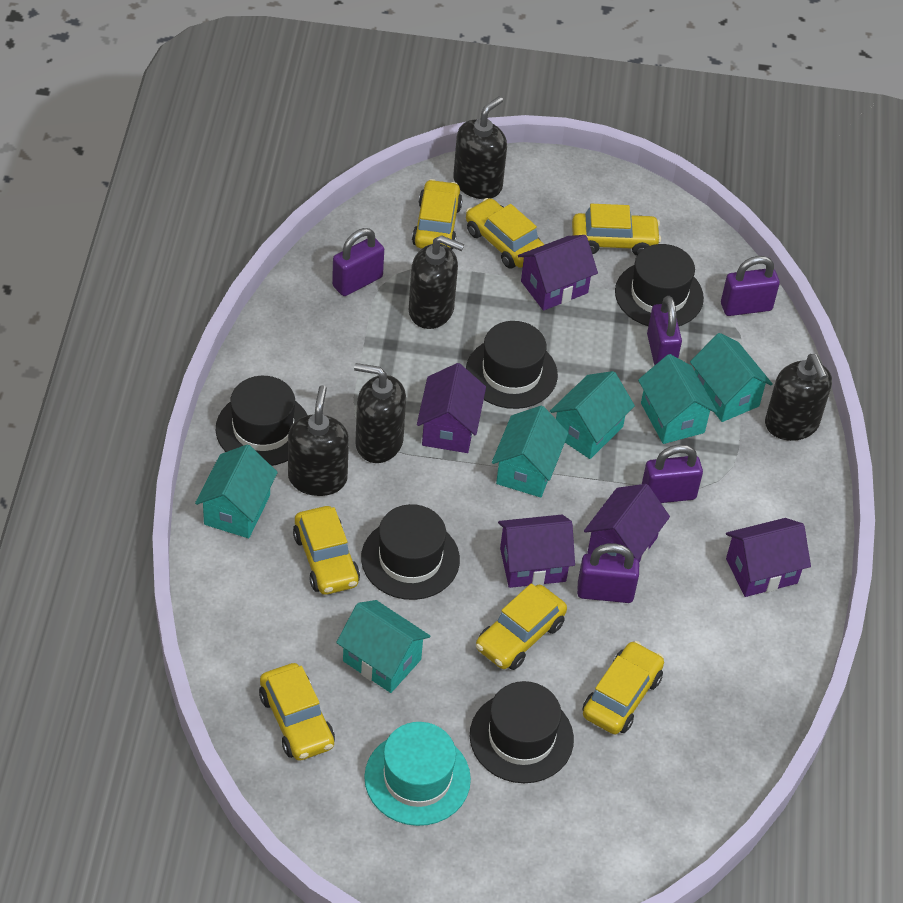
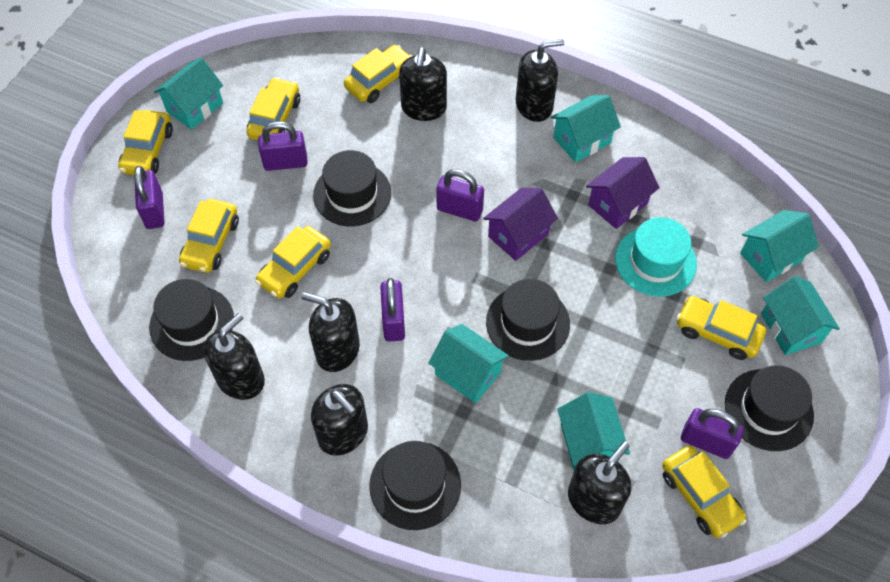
black soap dispenser: 5 -> 6
purple house: 5 -> 2

